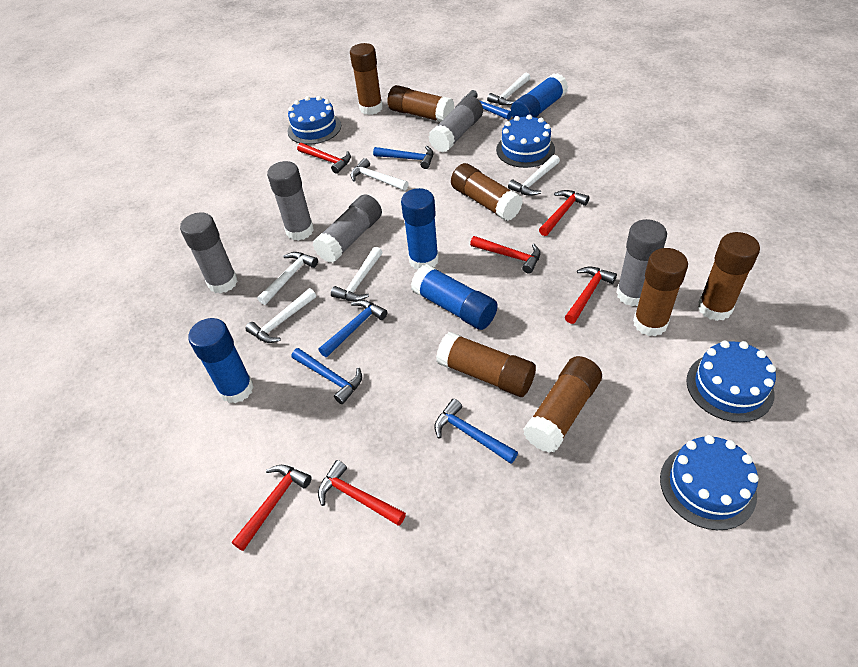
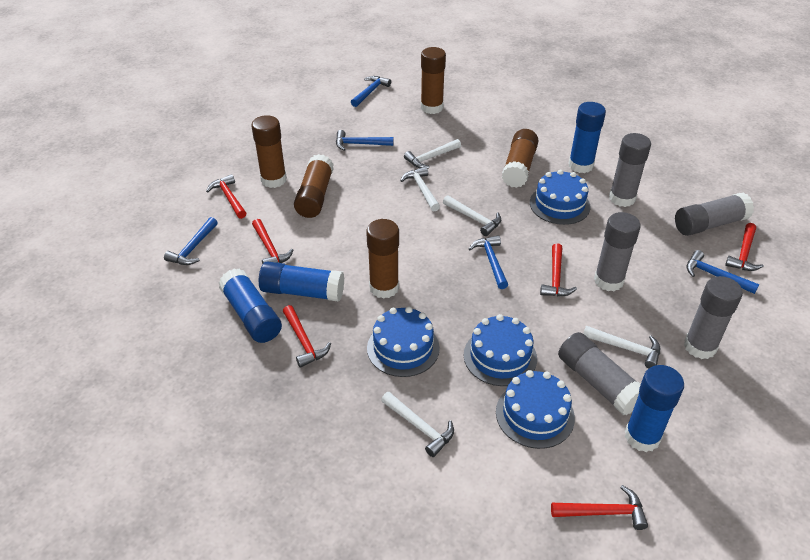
brown glue stick: 7 -> 5
white hammer: 6 -> 5

